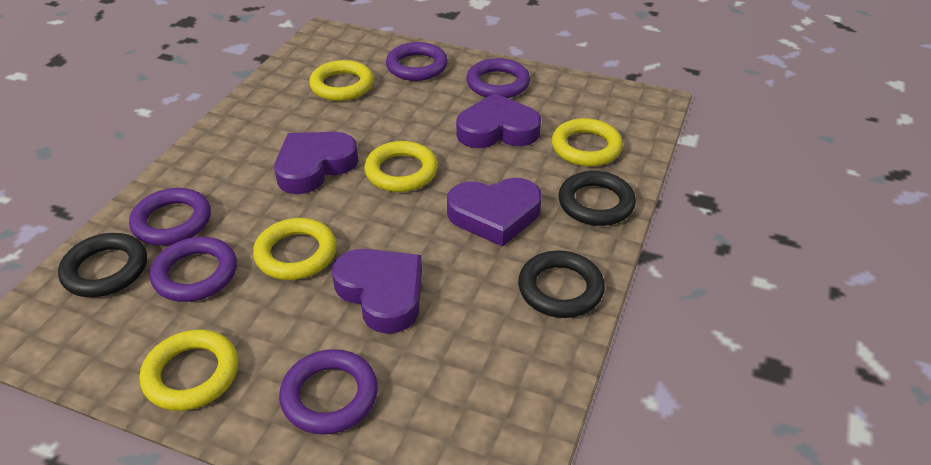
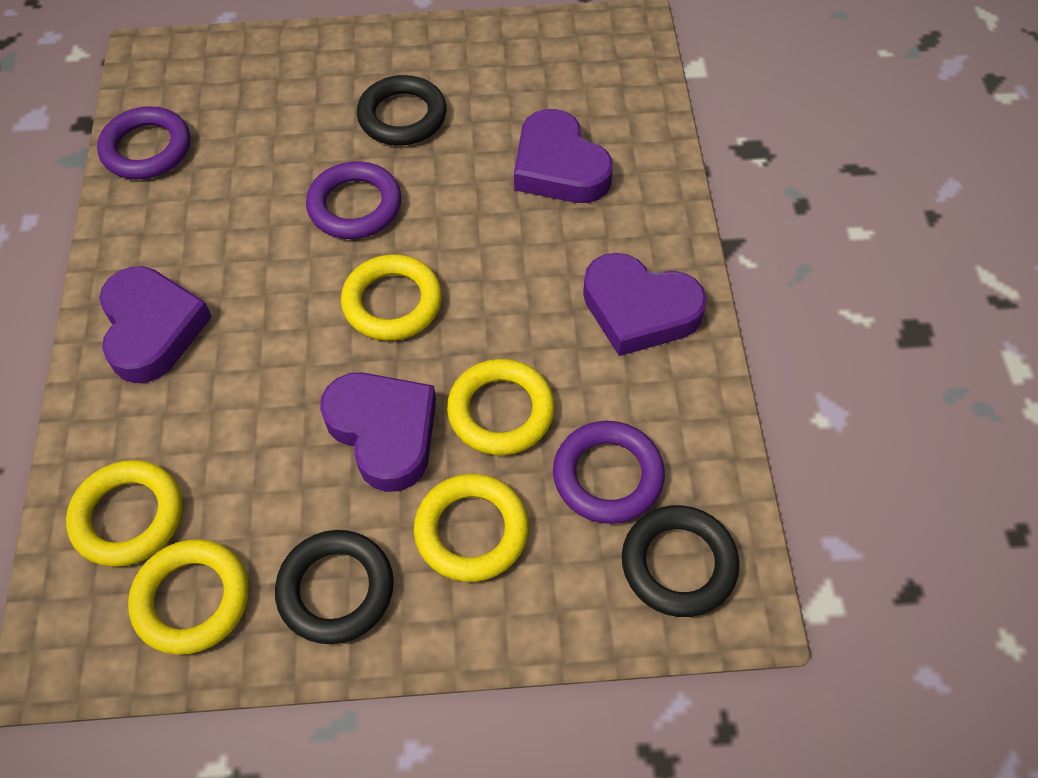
purple ring: 5 -> 3

